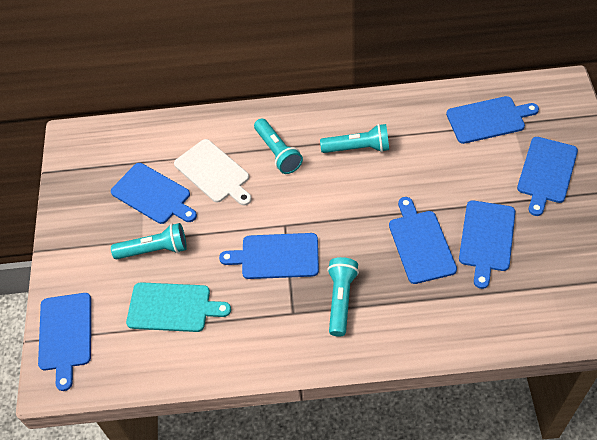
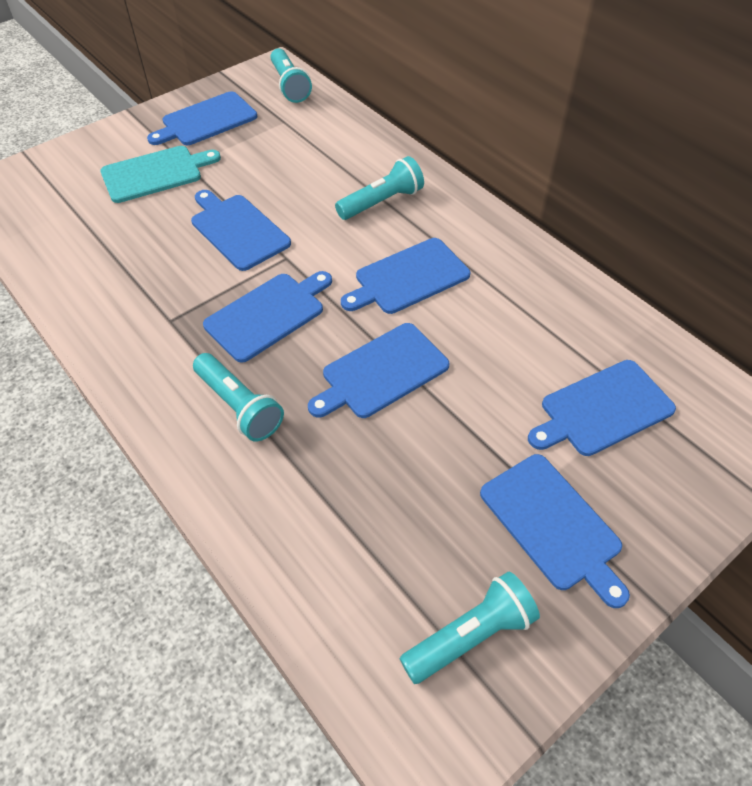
white cutting board: 1 -> 0

